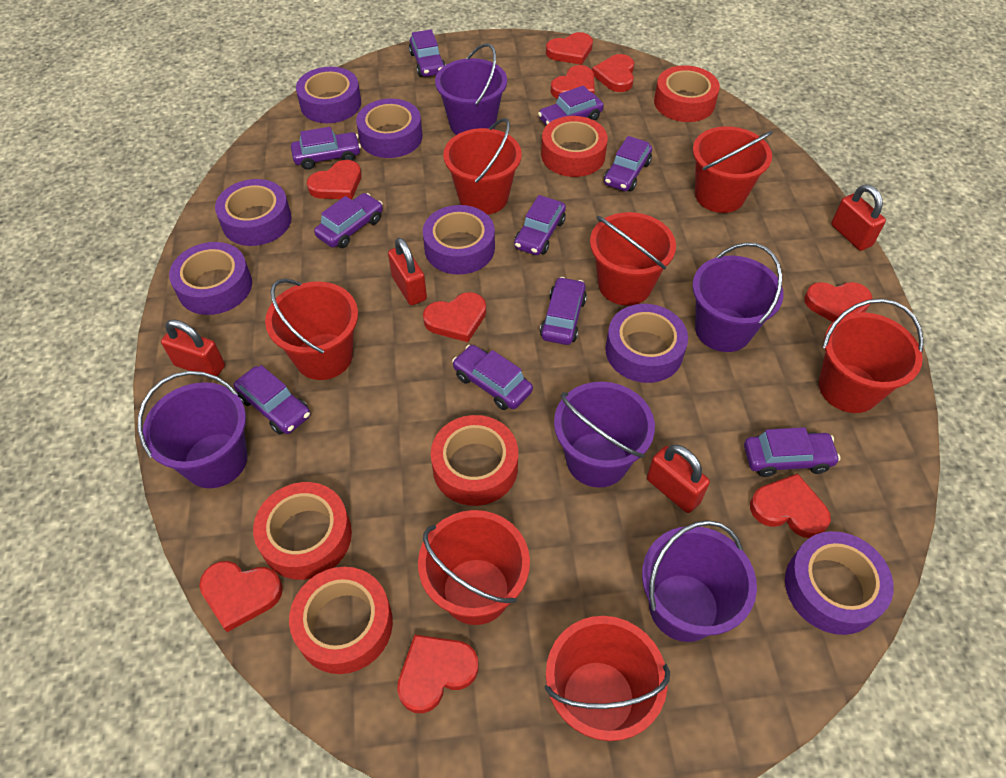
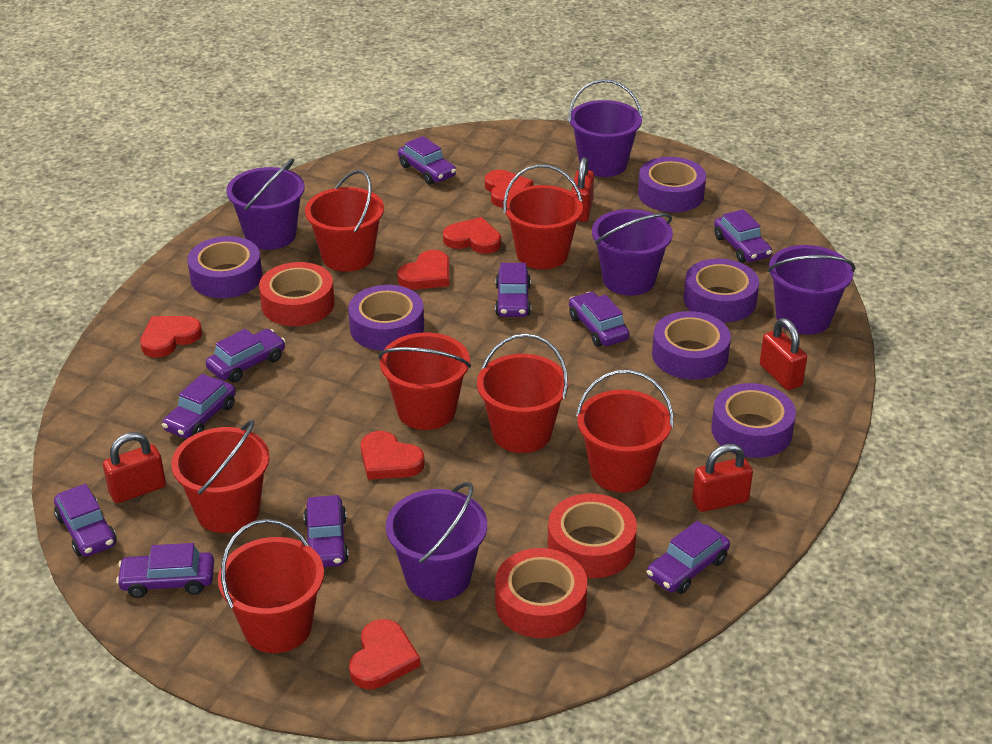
purple tape: 7 -> 6
red heart: 9 -> 6
red tape: 5 -> 3

